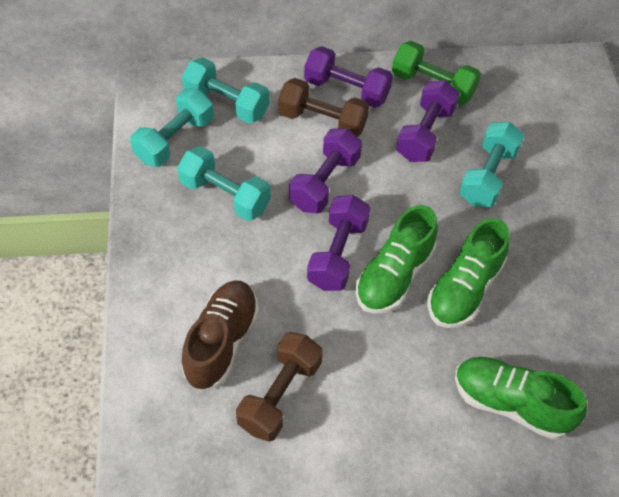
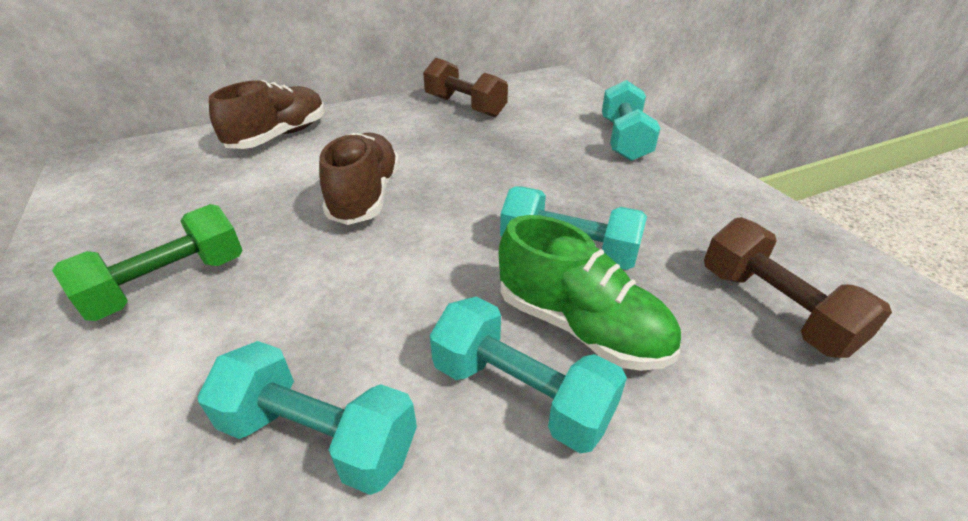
brown shoe: 1 -> 2
green shoe: 3 -> 1
purple dumbbell: 4 -> 0

